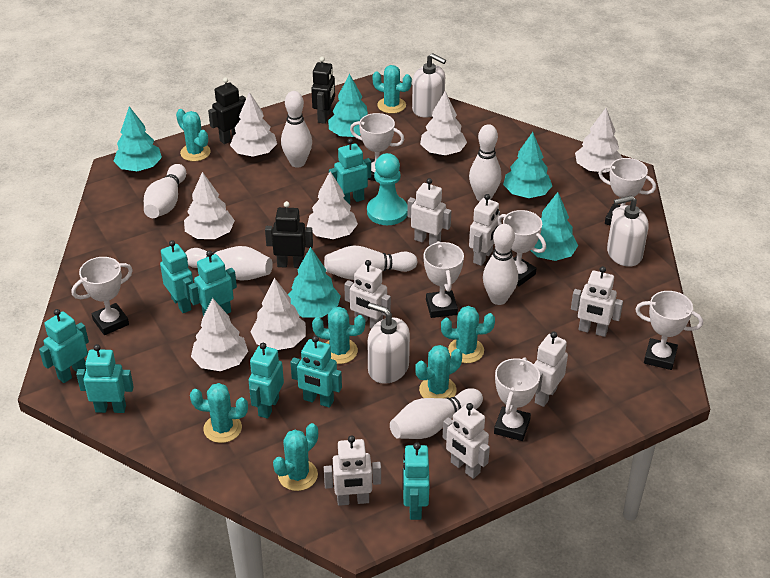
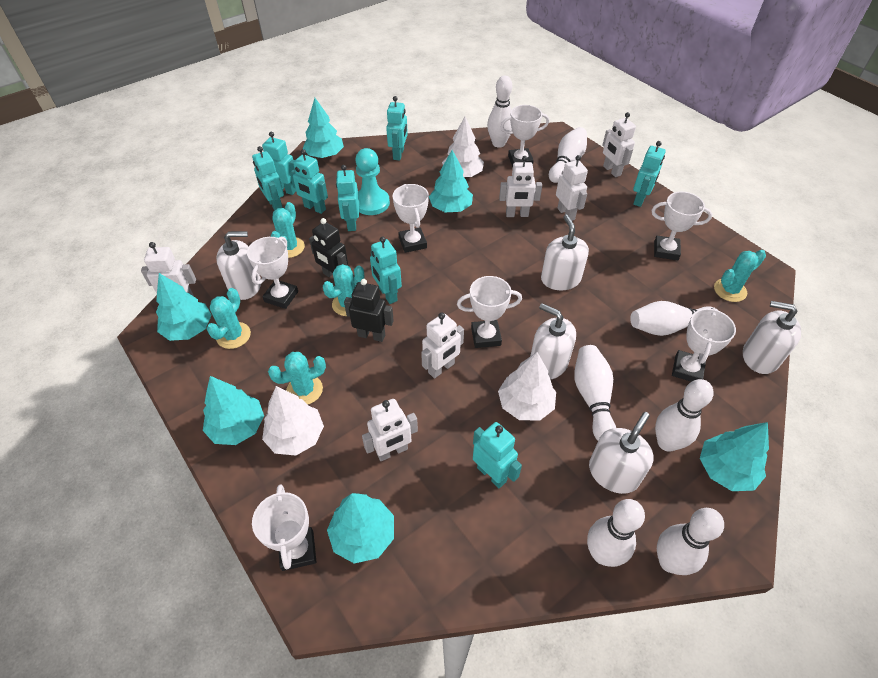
black robot: 3 -> 2
turquoise cactus: 7 -> 5
turquoise tree: 5 -> 6
white robot: 7 -> 6
white soap dispenser: 3 -> 5
white tree: 7 -> 3

